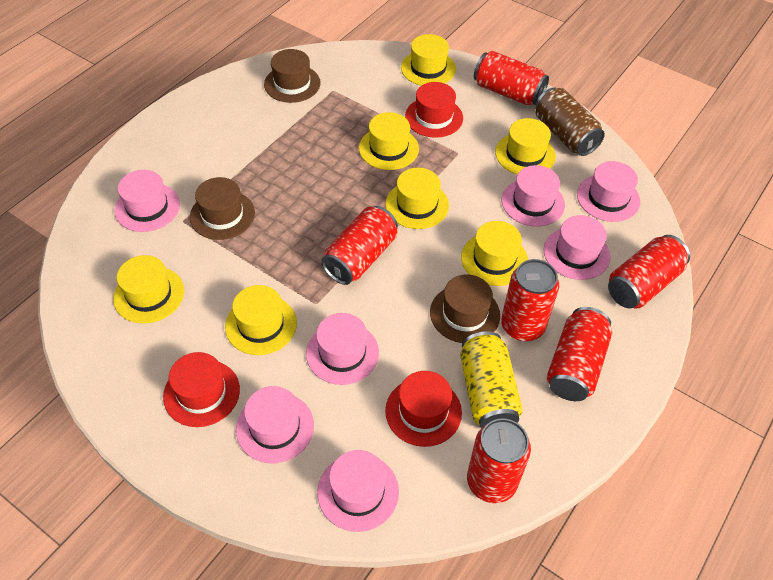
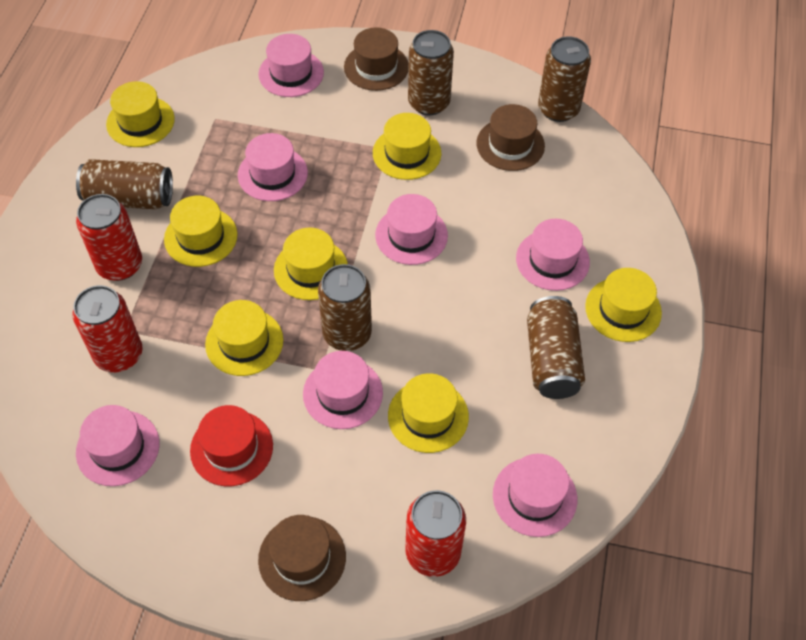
brown can: 1 -> 5
red can: 6 -> 3
red hat: 3 -> 1
yellow can: 1 -> 0

